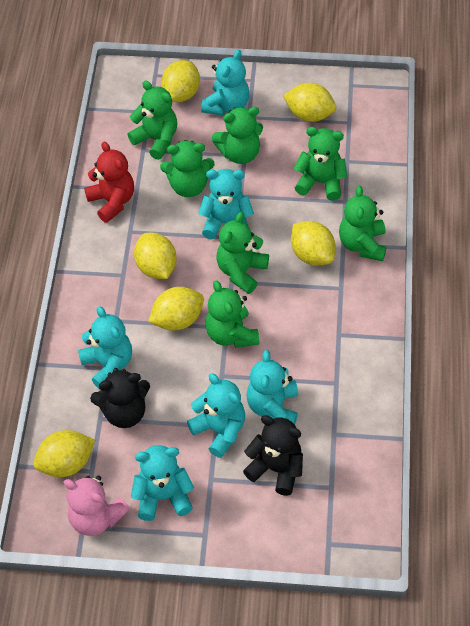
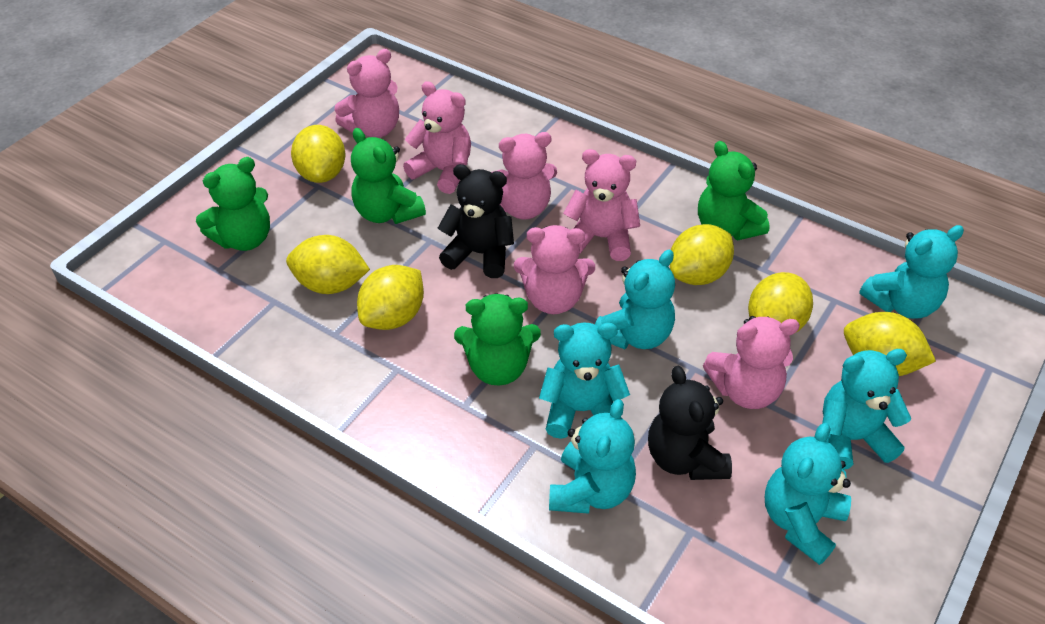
green teddy bear: 7 -> 4
pink teddy bear: 1 -> 6
red teddy bear: 1 -> 0

